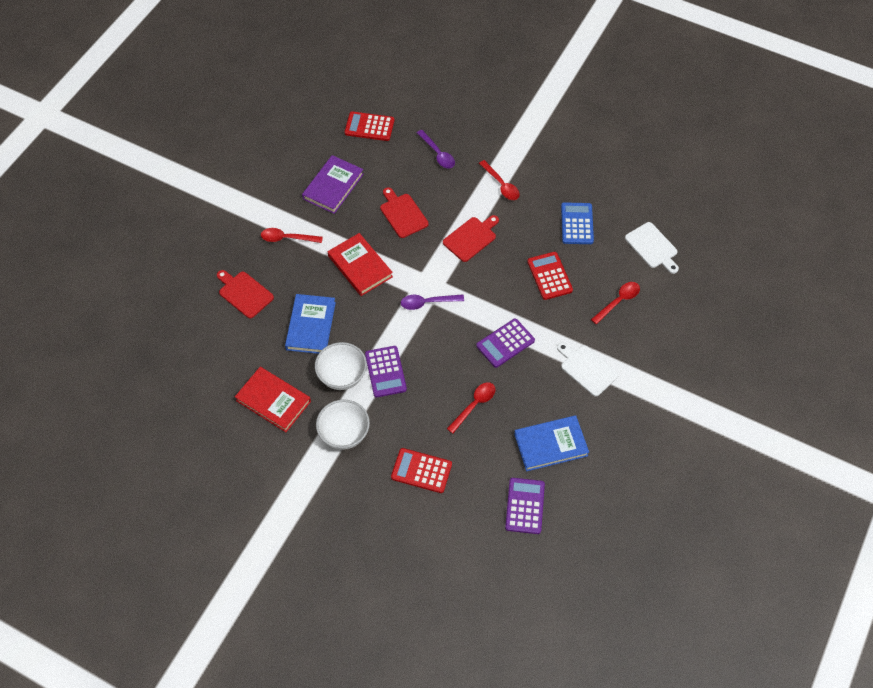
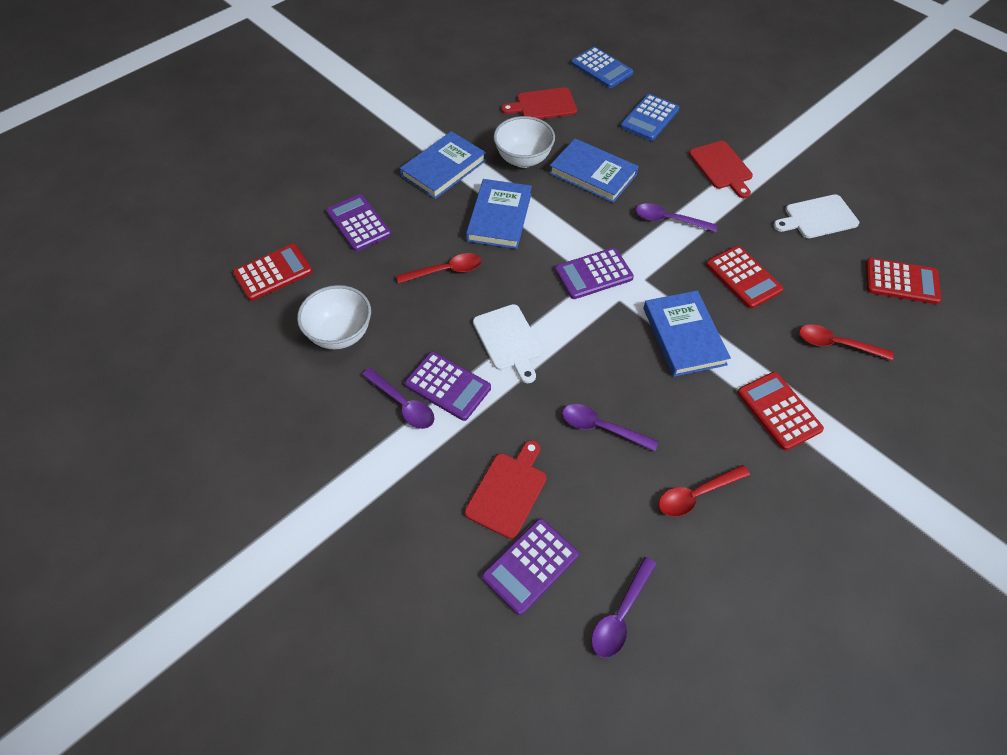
blue book: 2 -> 4
blue calculator: 1 -> 2
purple book: 1 -> 0
purple calculator: 3 -> 4
purple spoon: 2 -> 4
red book: 2 -> 0
red calculator: 3 -> 4
red spoon: 4 -> 3

